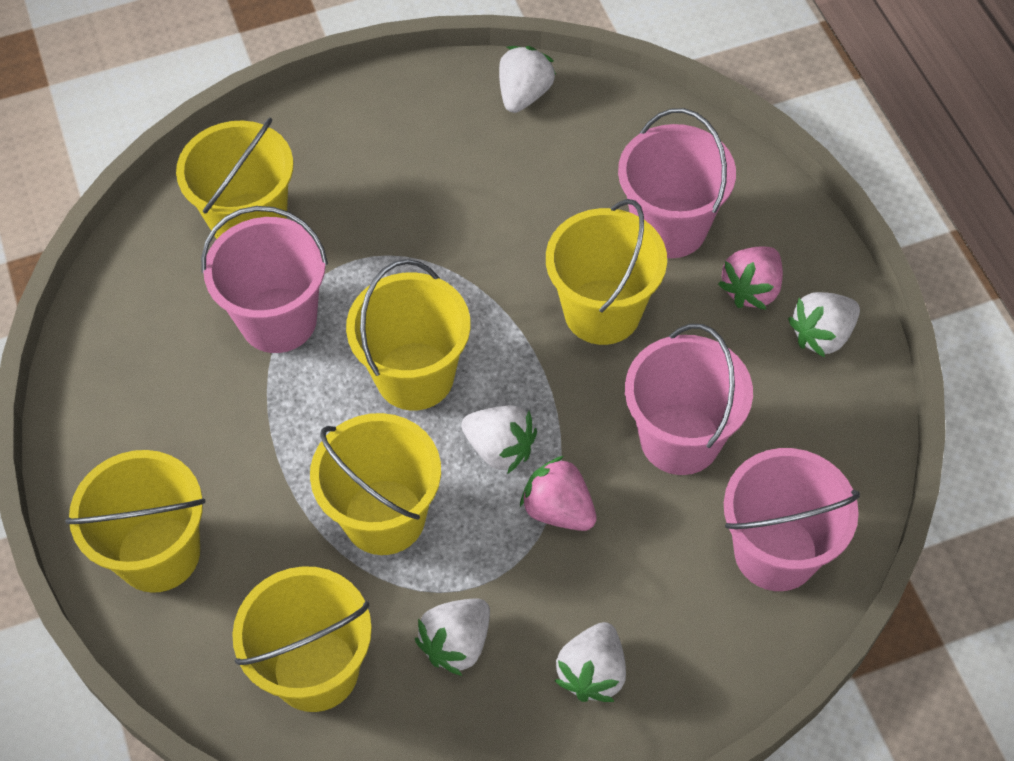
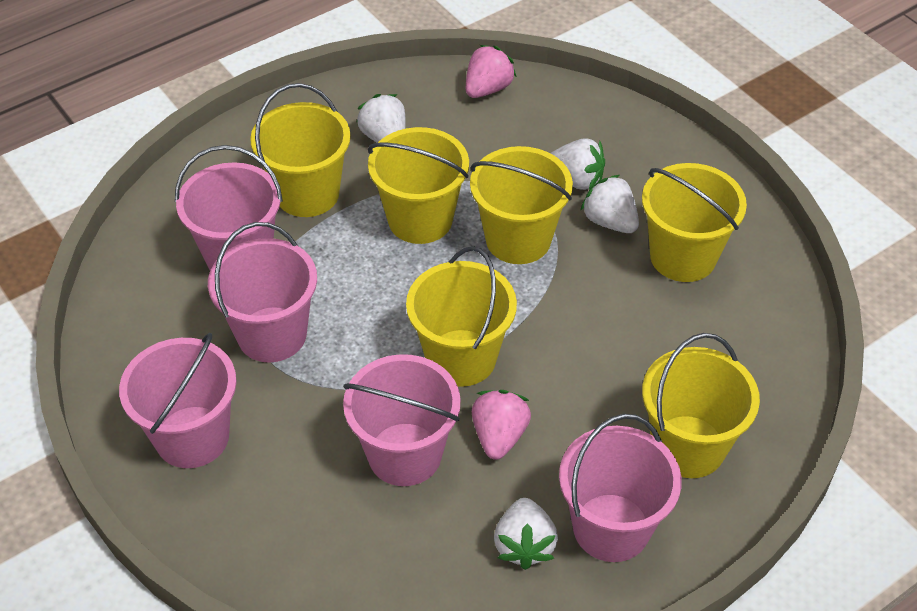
pink bucket: 4 -> 5
white strawberry: 5 -> 4

